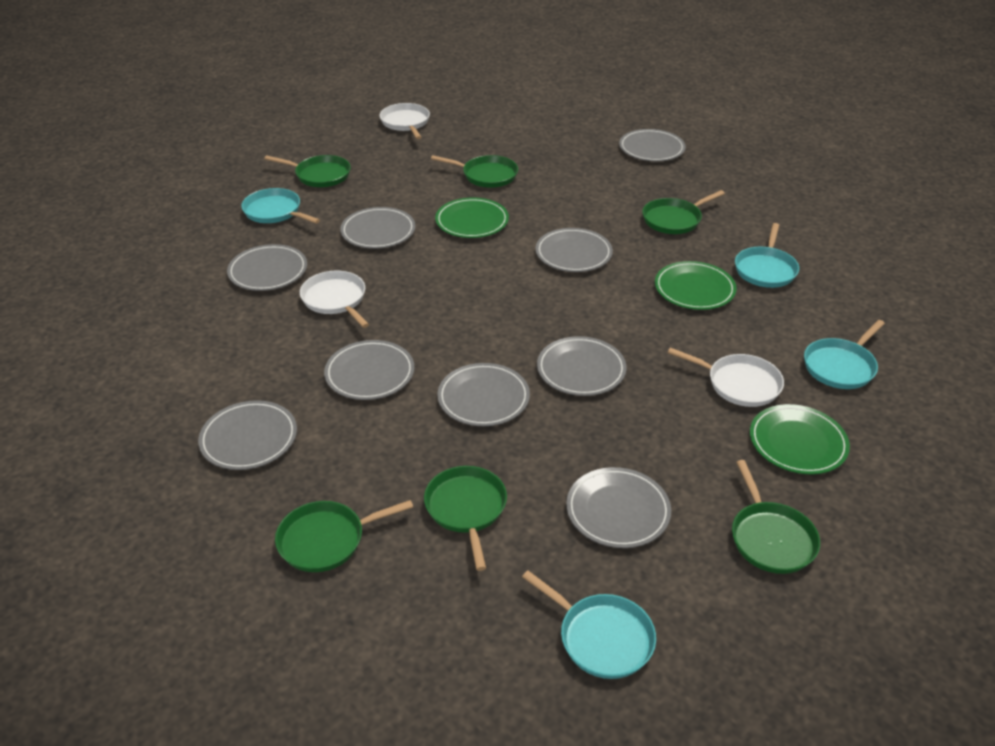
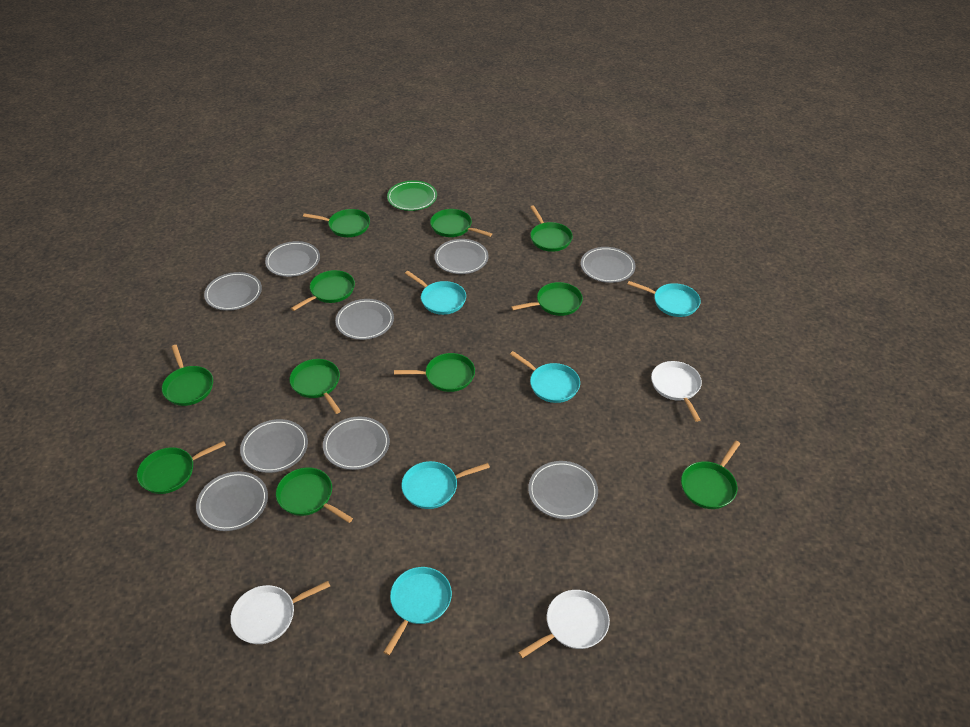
green pan: 6 -> 11
green plate: 3 -> 1
turquoise pan: 4 -> 5

